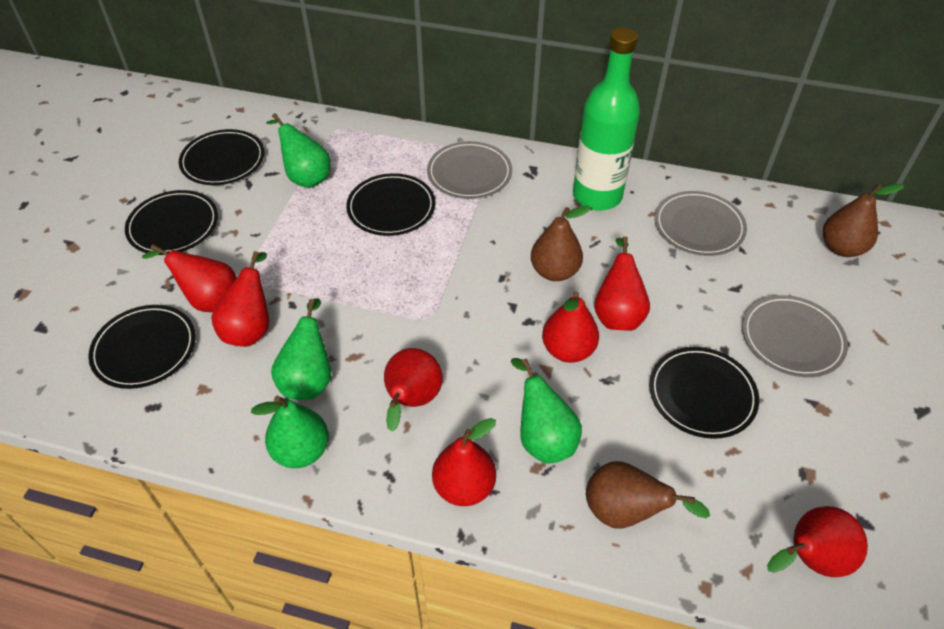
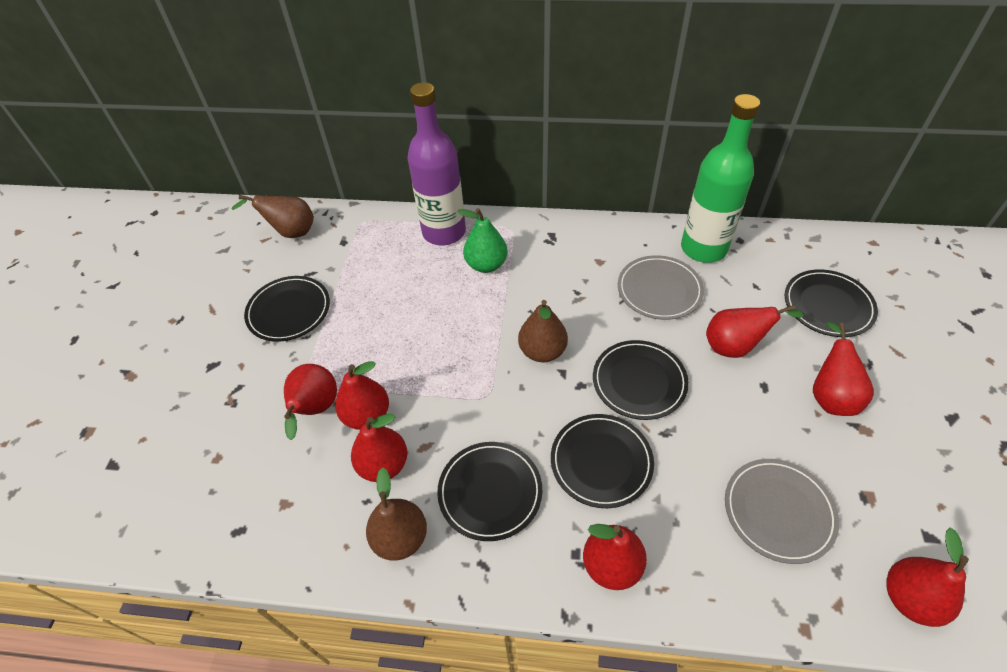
green pear: 4 -> 1
grey plate: 3 -> 2
purple bottle: 0 -> 1

